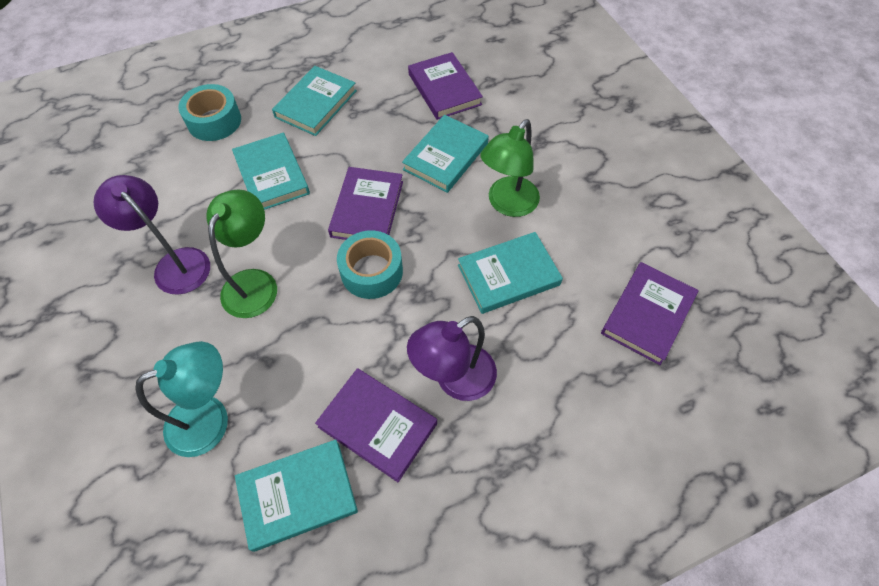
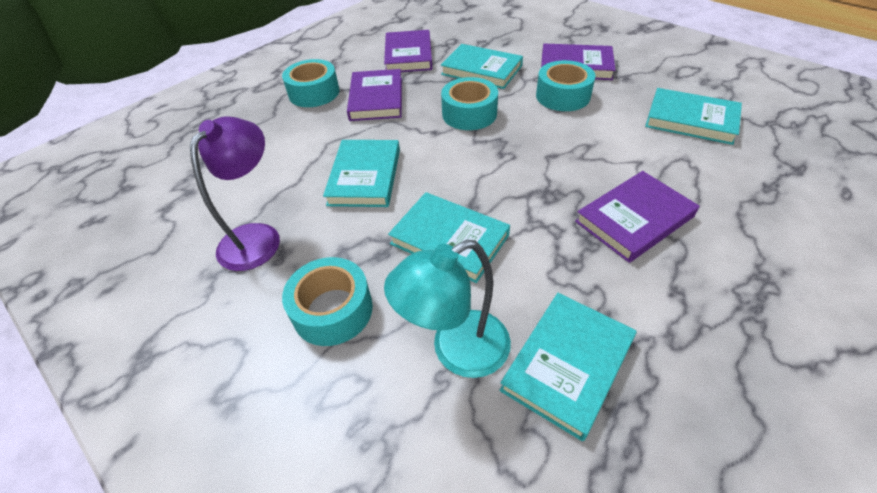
green lamp: 2 -> 0
purple lamp: 2 -> 1
turquoise tape: 2 -> 4

